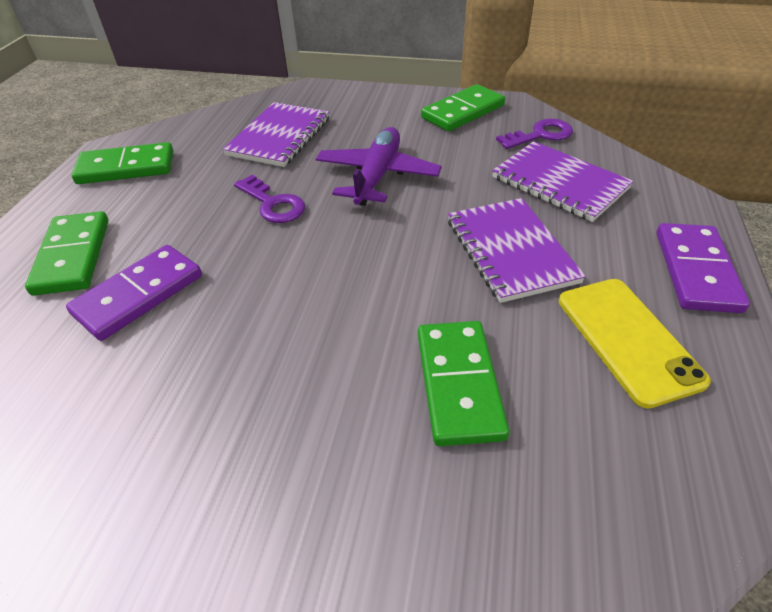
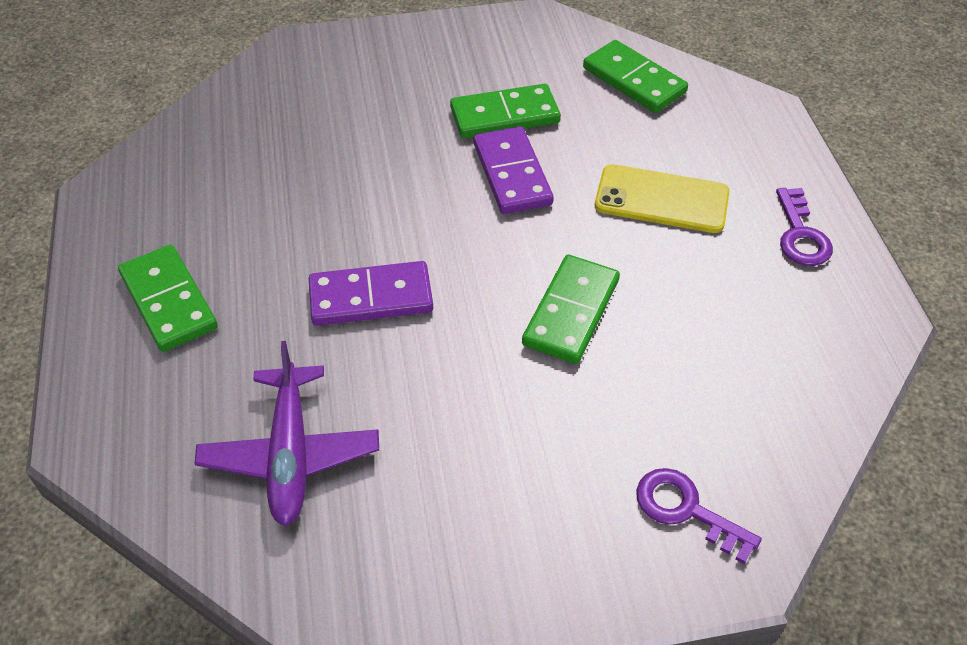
purple notebook: 3 -> 0

